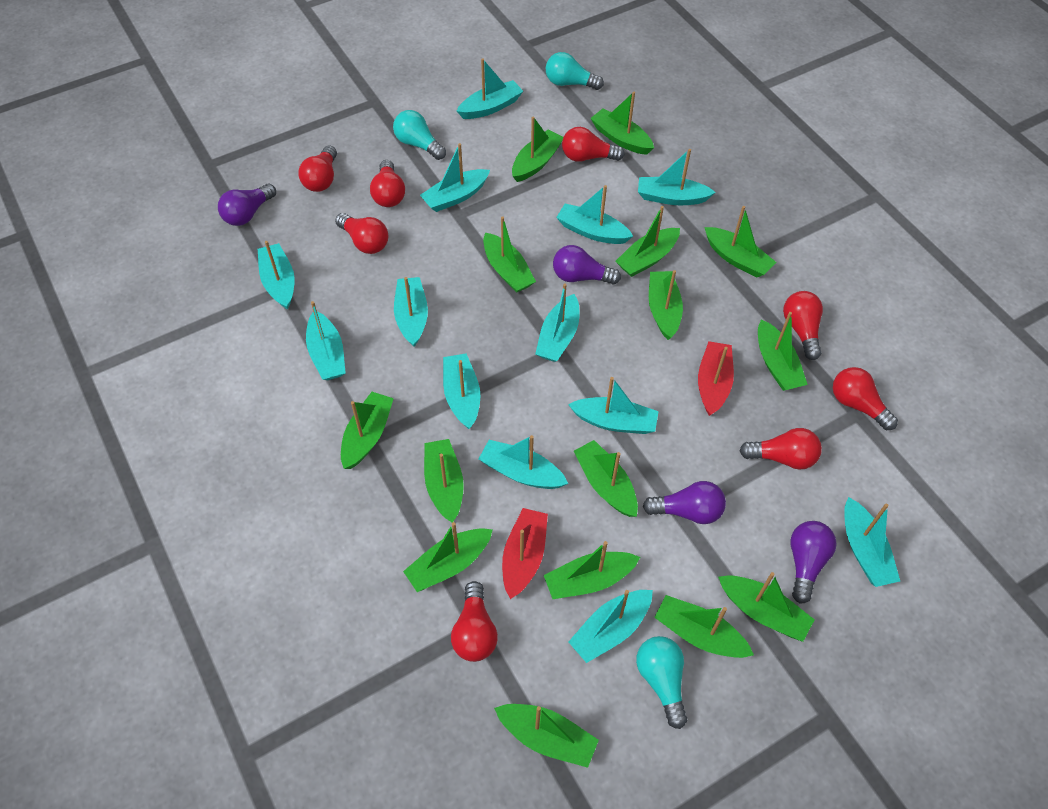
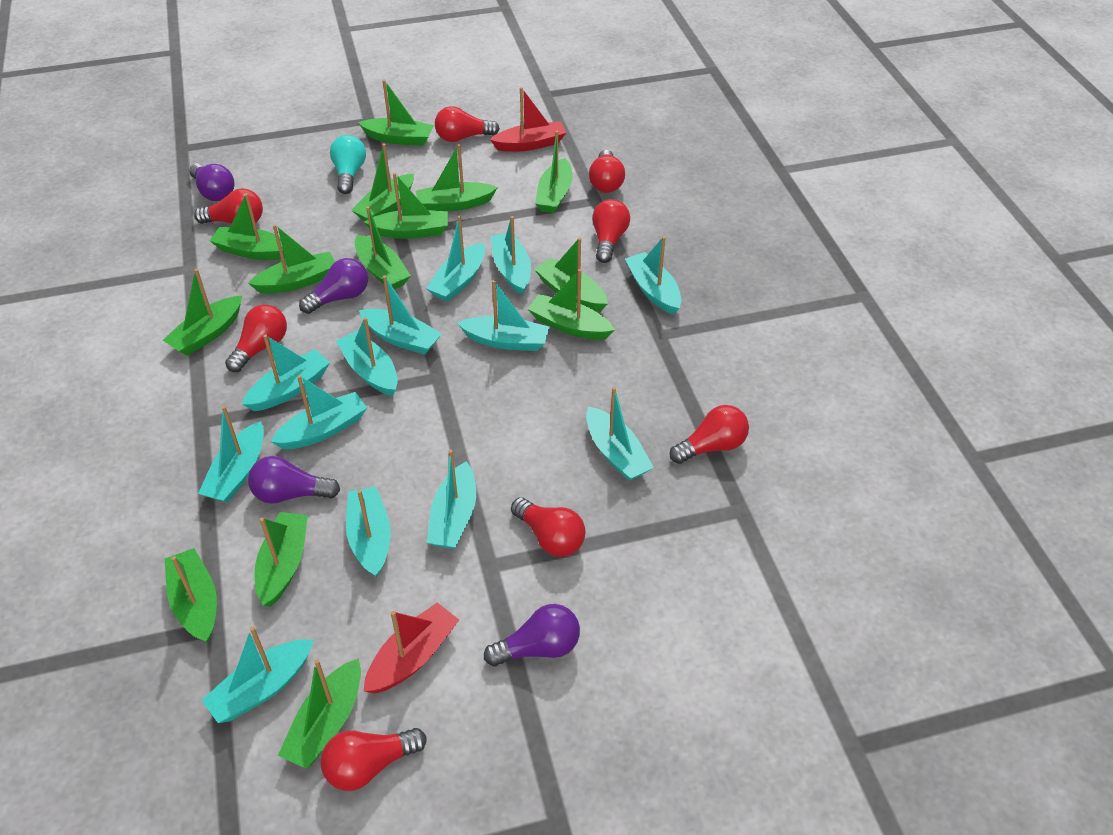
green boat: 15 -> 14
turquoise light bulb: 3 -> 1

